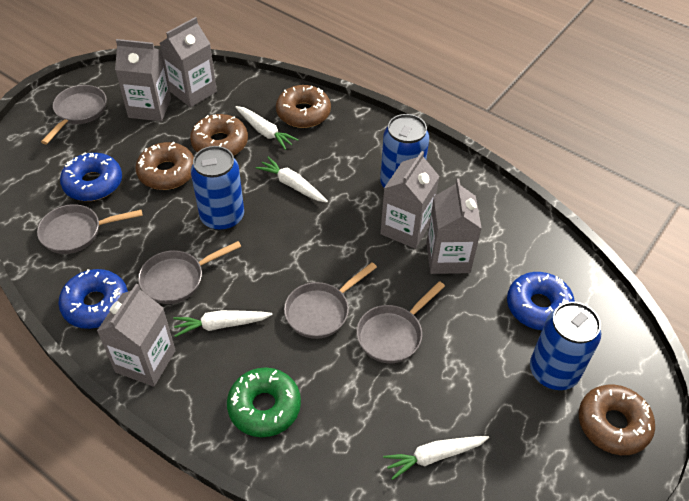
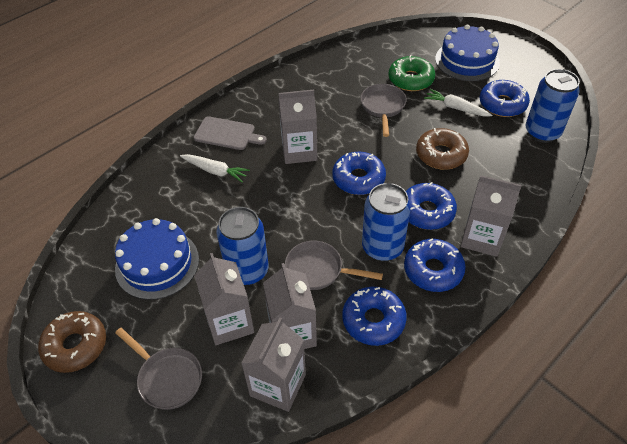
blue cake: 0 -> 2
blue donut: 3 -> 5
brown donut: 4 -> 2
grey cutting board: 0 -> 1
grey pan: 5 -> 3
white carrot: 4 -> 2

